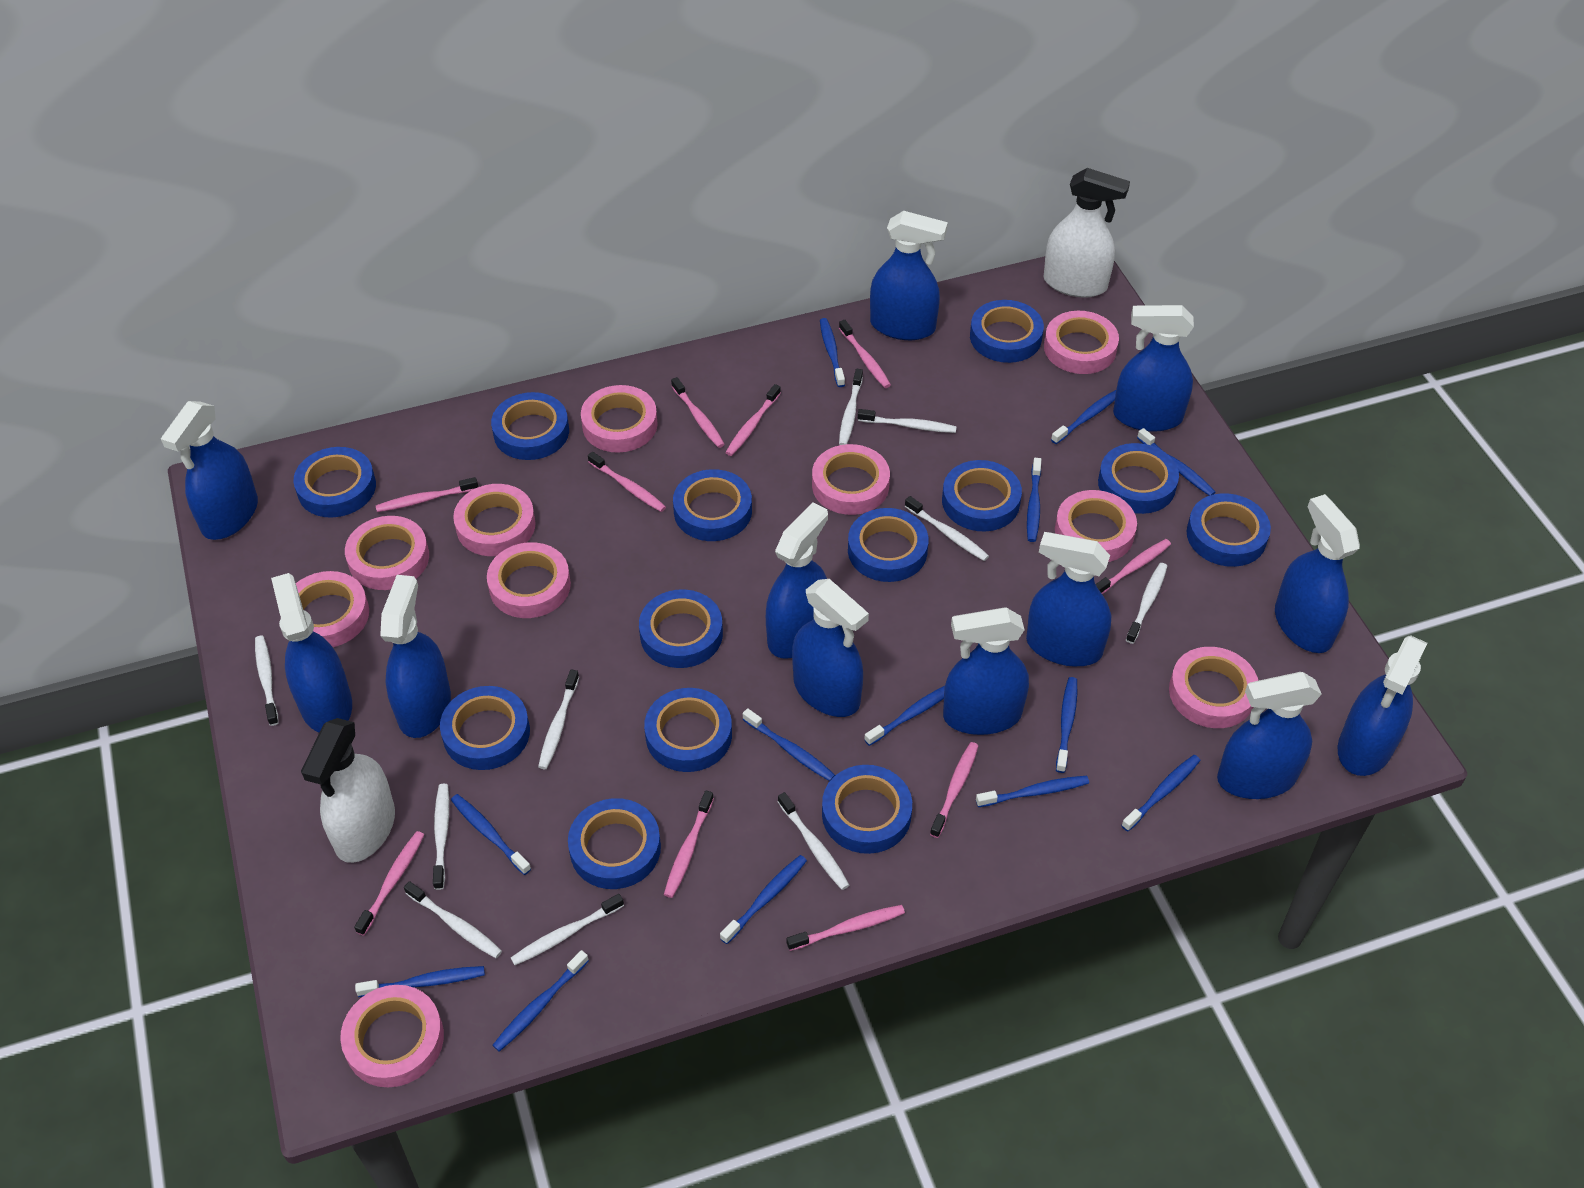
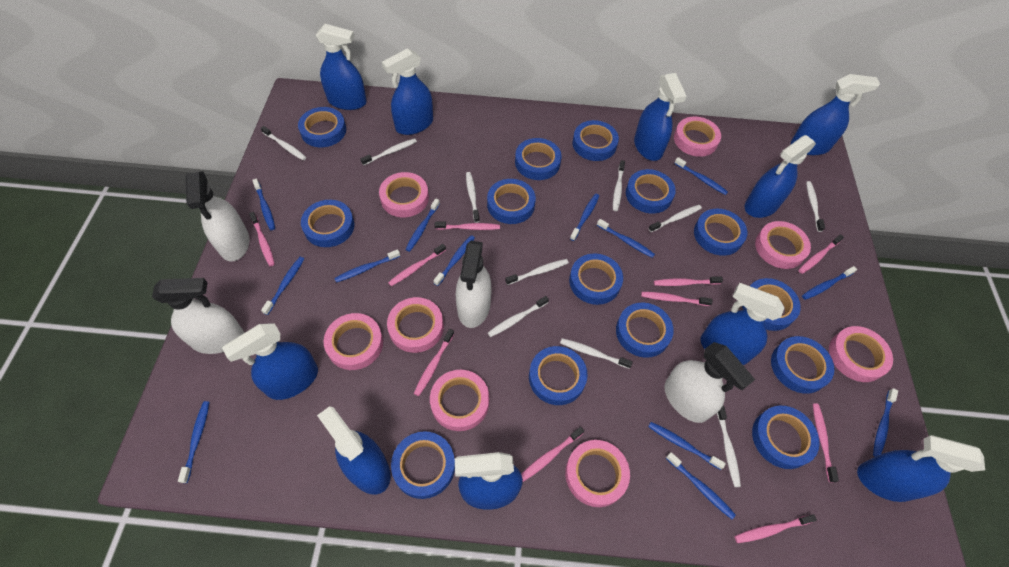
blue spray bottle: 12 -> 10
blue tape: 13 -> 14
pink tape: 10 -> 8
white spray bottle: 2 -> 4

